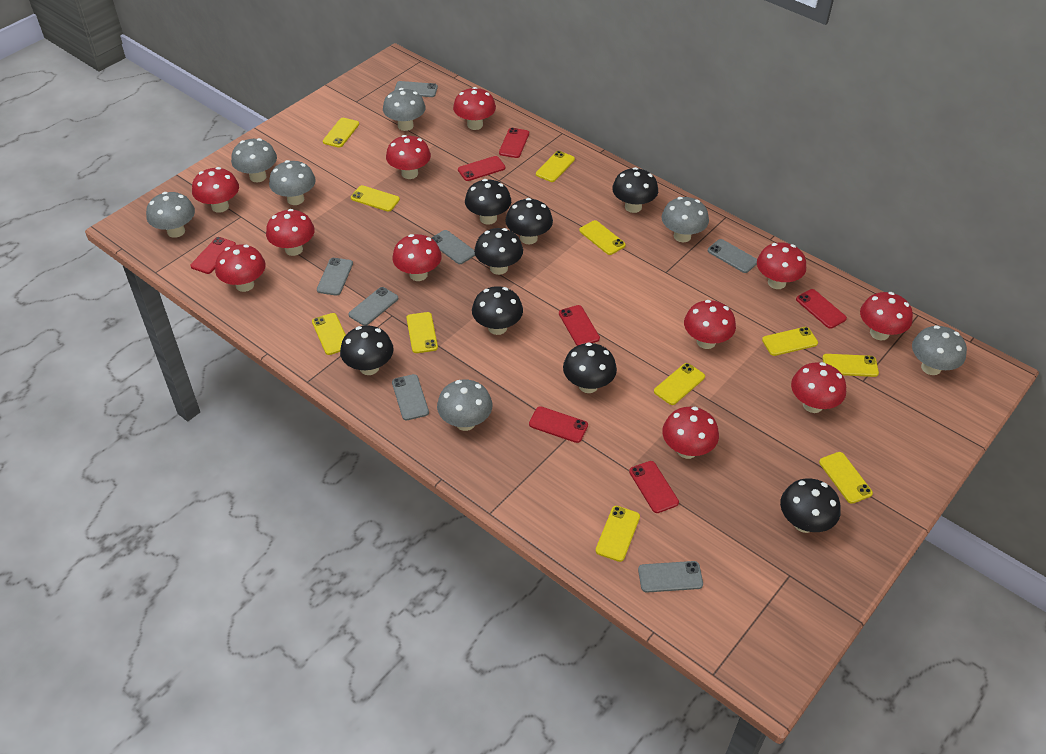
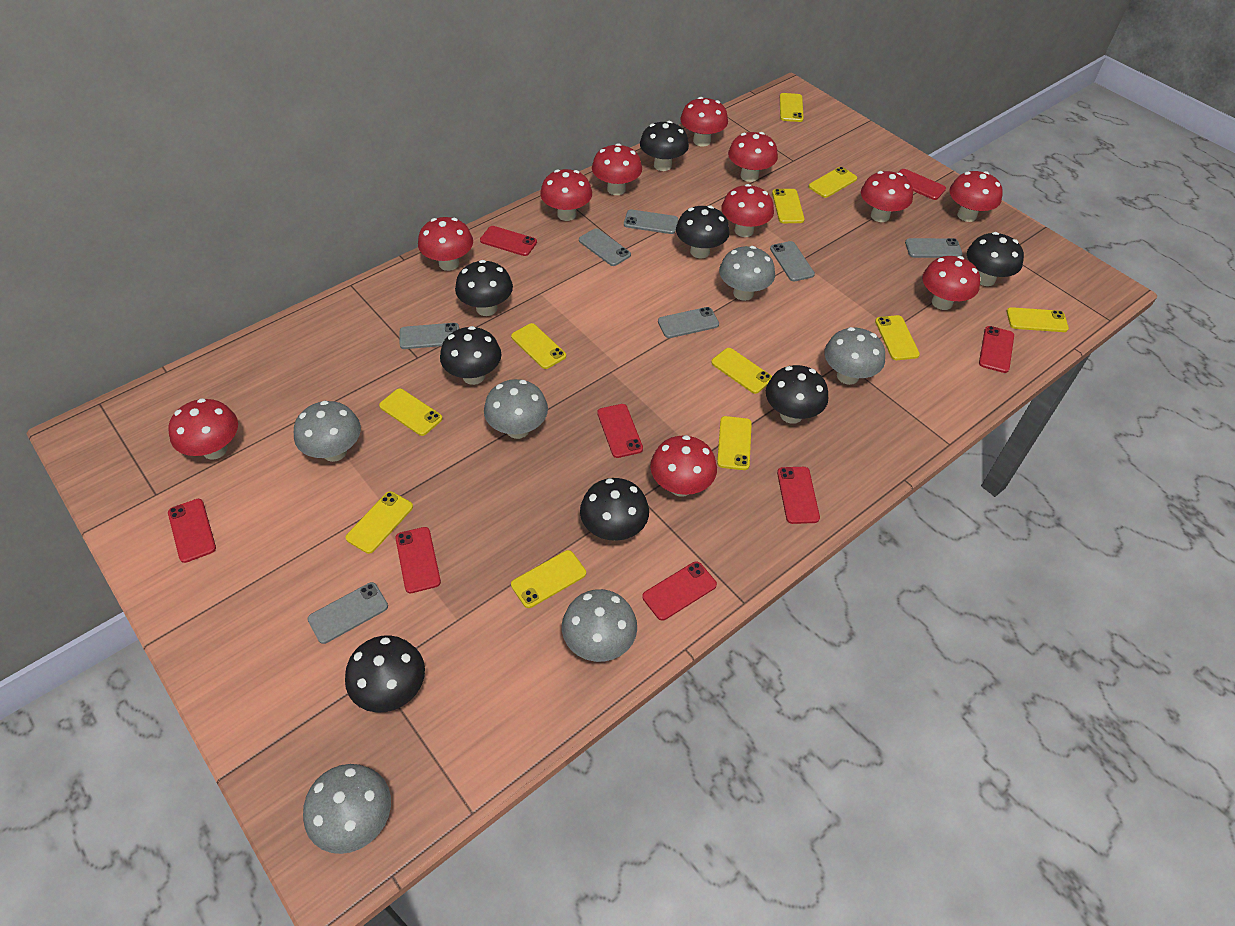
grey mushroom: 7 -> 6
red phone: 7 -> 8

